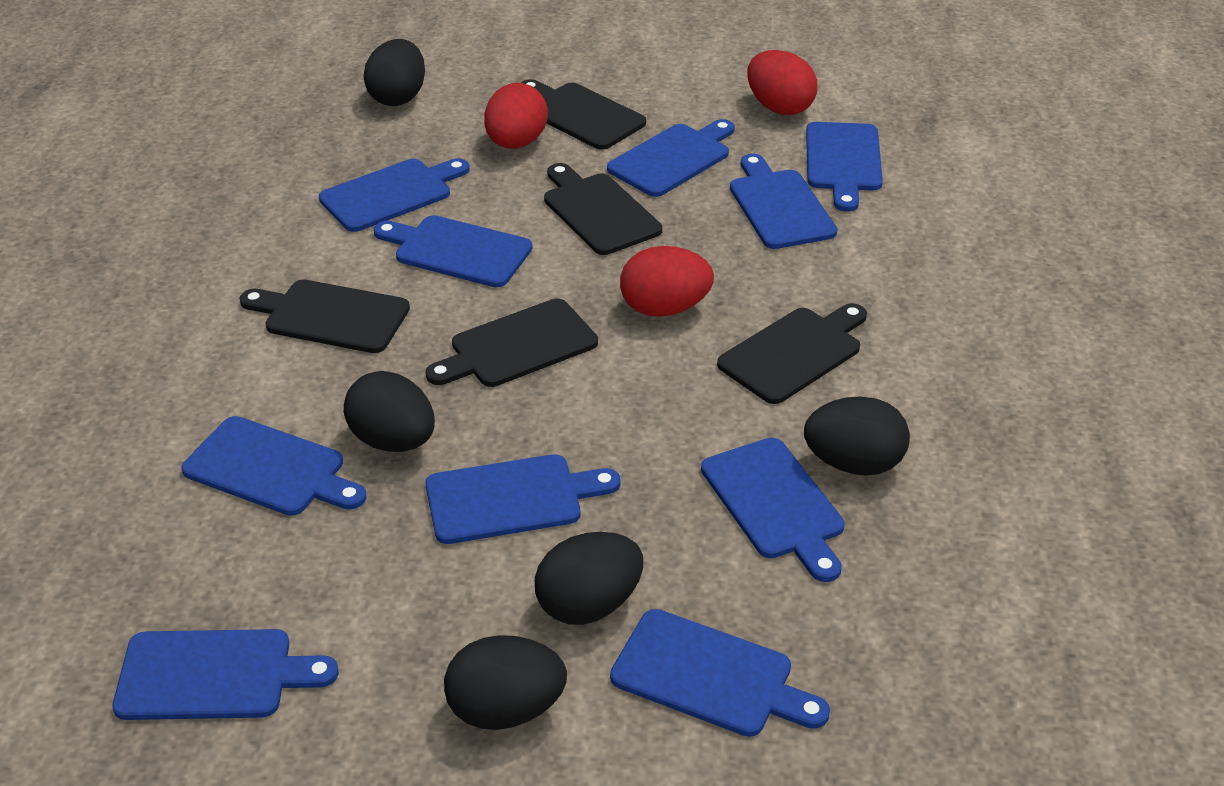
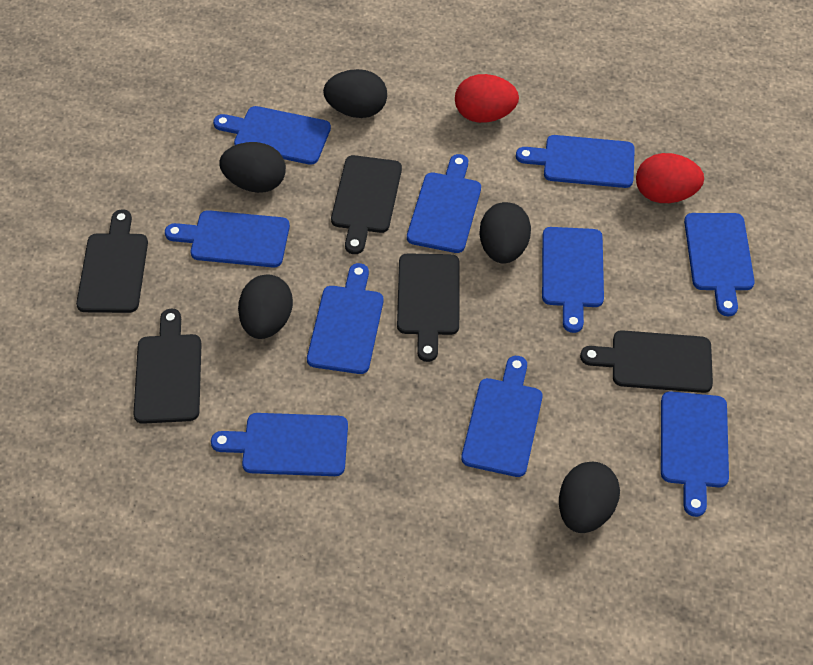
red egg: 3 -> 2

